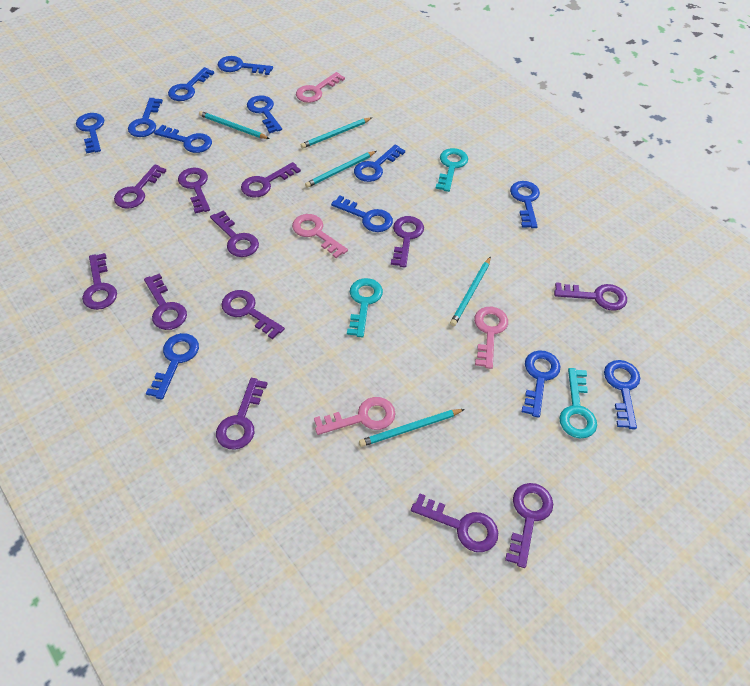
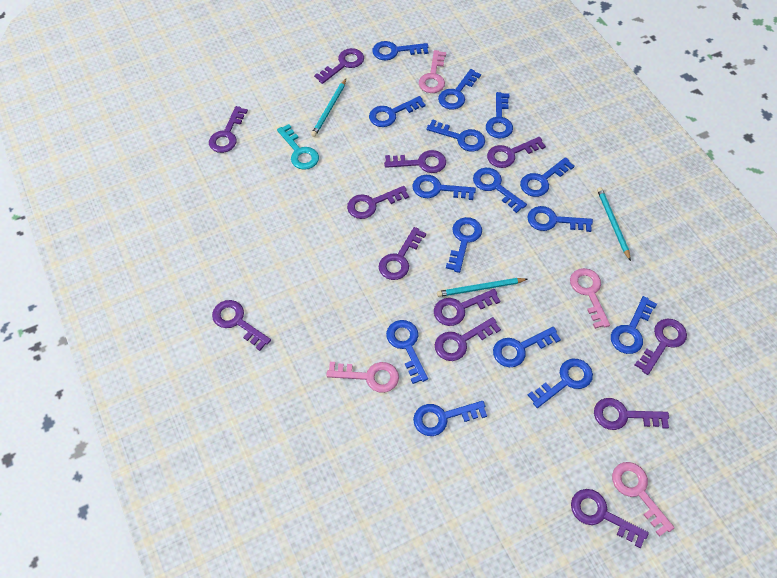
blue key: 12 -> 15
turquoise key: 3 -> 1
turquoise pencil: 5 -> 3

